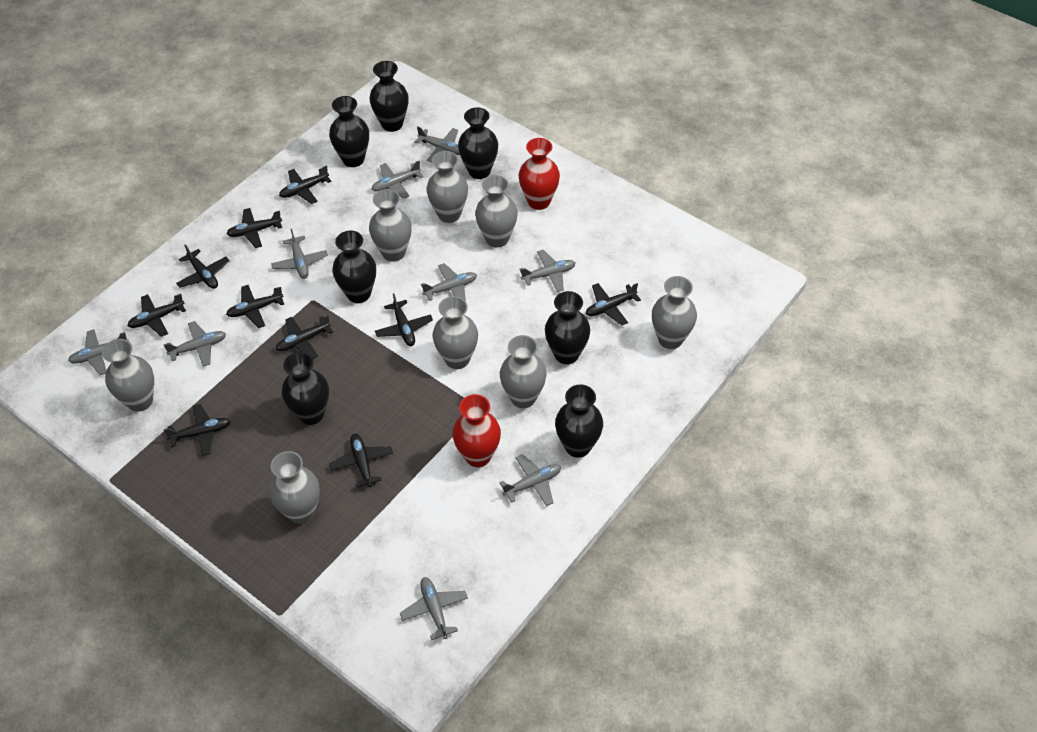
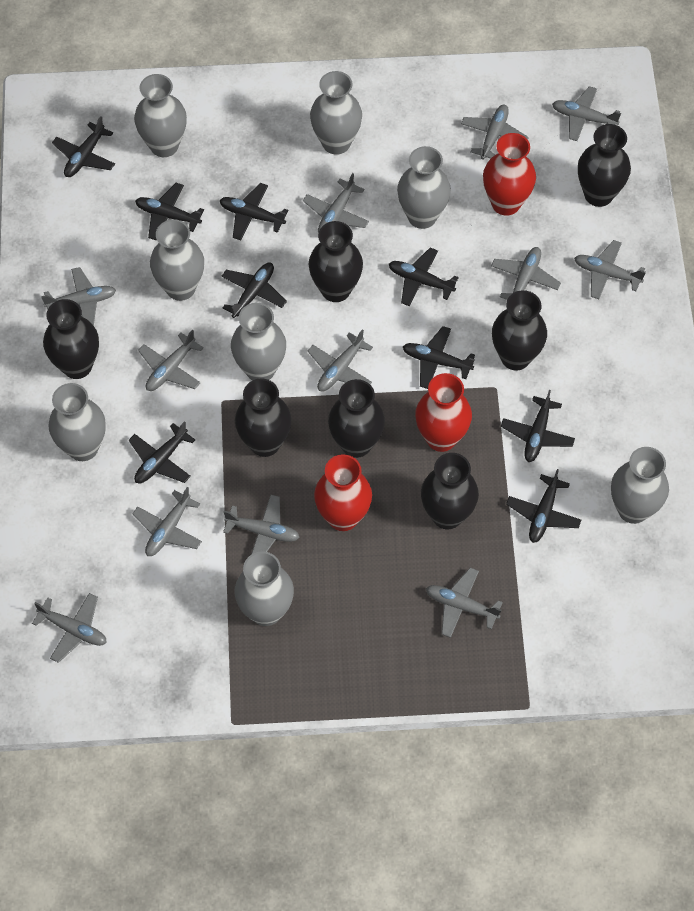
black plane: 10 -> 9
grey plane: 9 -> 12
red vase: 2 -> 3

